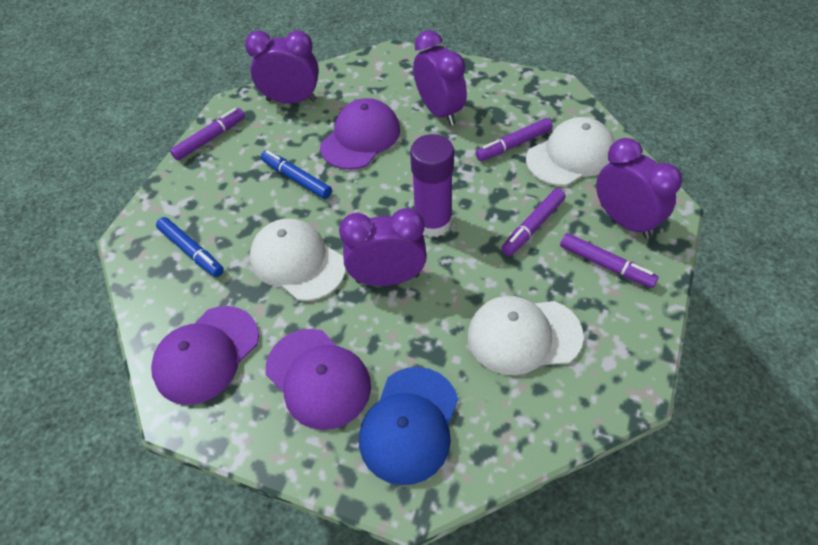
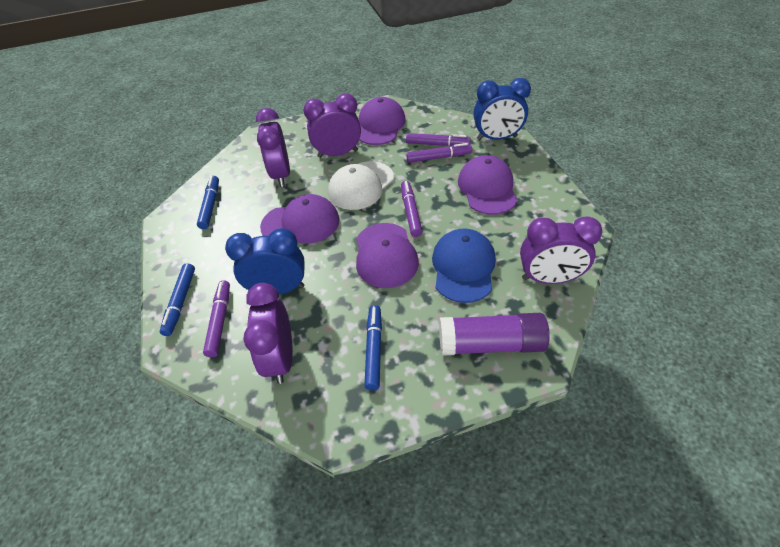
blue clock: 0 -> 2
blue marker: 2 -> 3
purple cap: 3 -> 4
white cap: 3 -> 1

